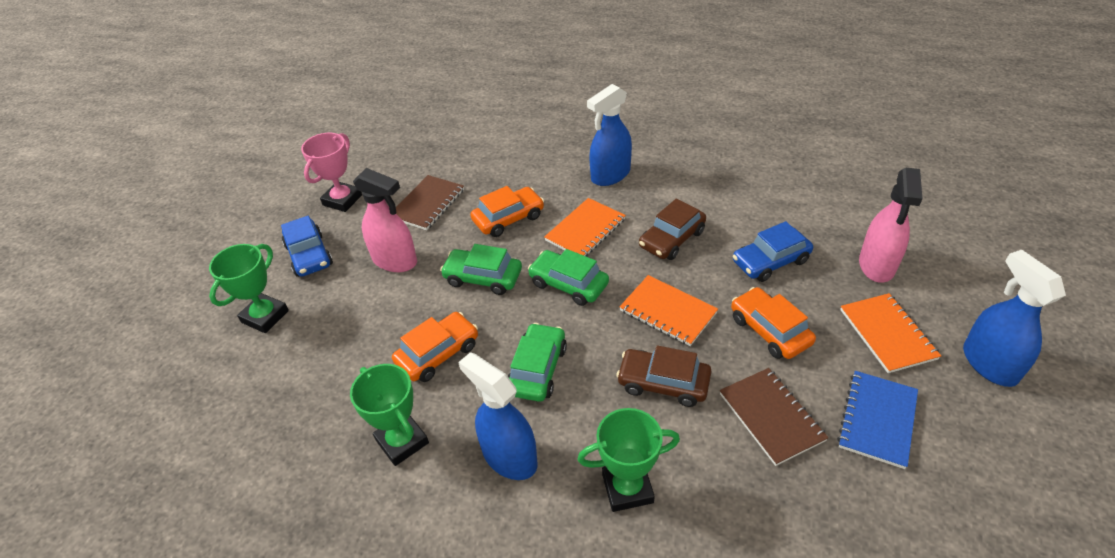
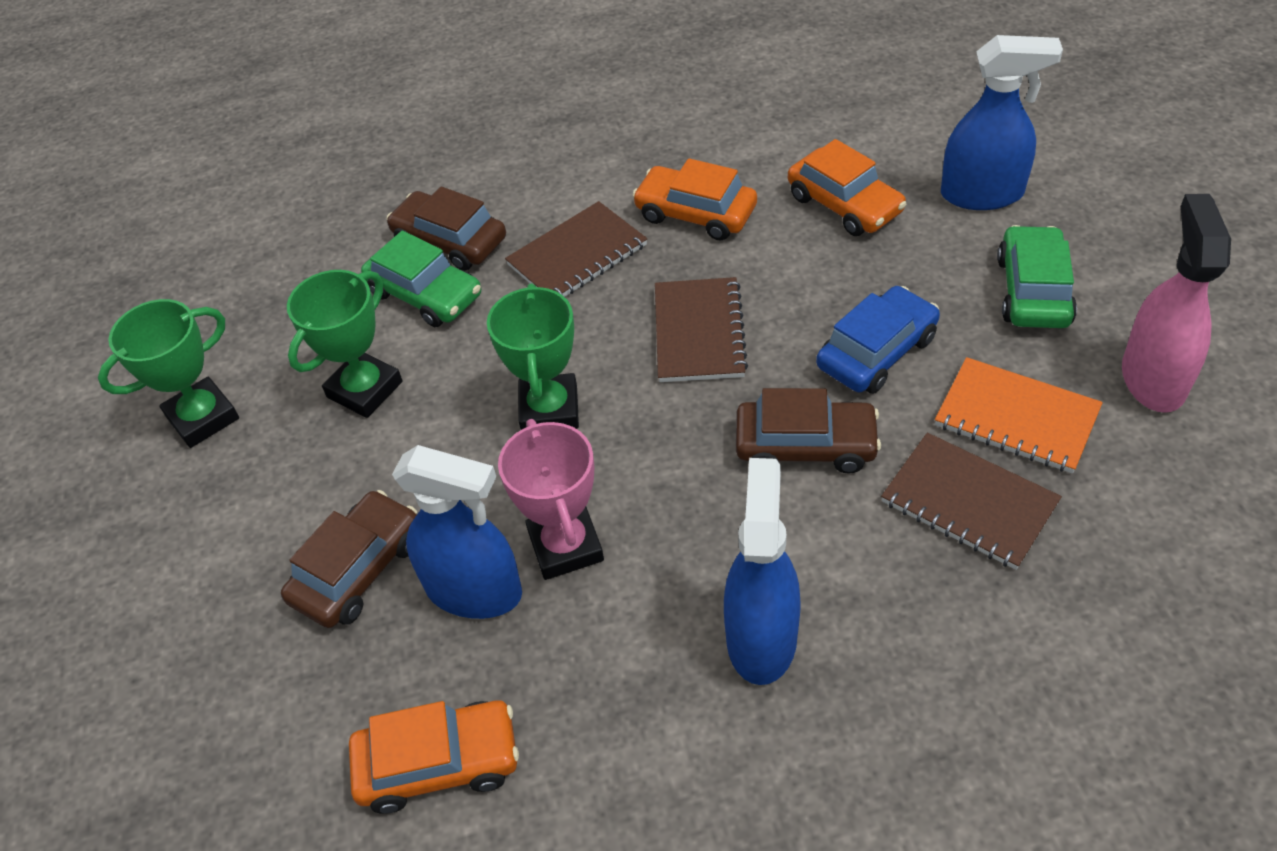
blue car: 2 -> 1
blue notebook: 1 -> 0
brown car: 2 -> 3
brown notebook: 2 -> 3
green car: 3 -> 2
orange notebook: 3 -> 1
pink spray bottle: 2 -> 1

